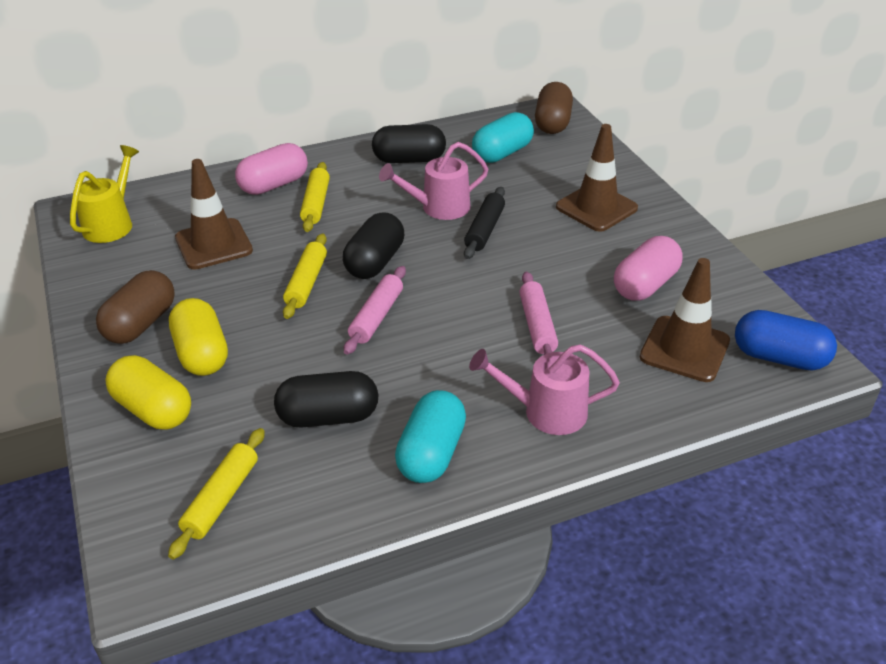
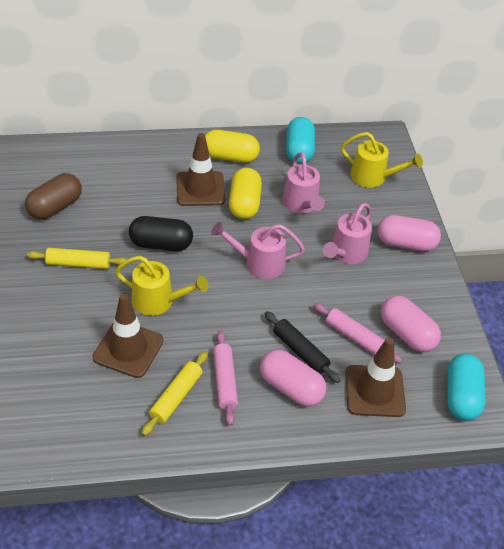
black capsule: 3 -> 1
blue capsule: 1 -> 0
brown capsule: 2 -> 1
pink capsule: 2 -> 3
pink watering can: 2 -> 3
yellow rolling pin: 3 -> 2
yellow watering can: 1 -> 2

